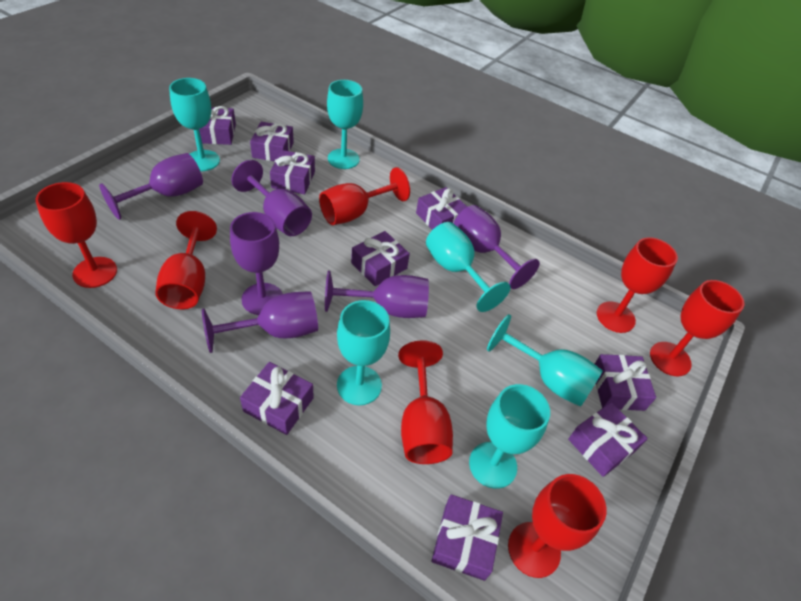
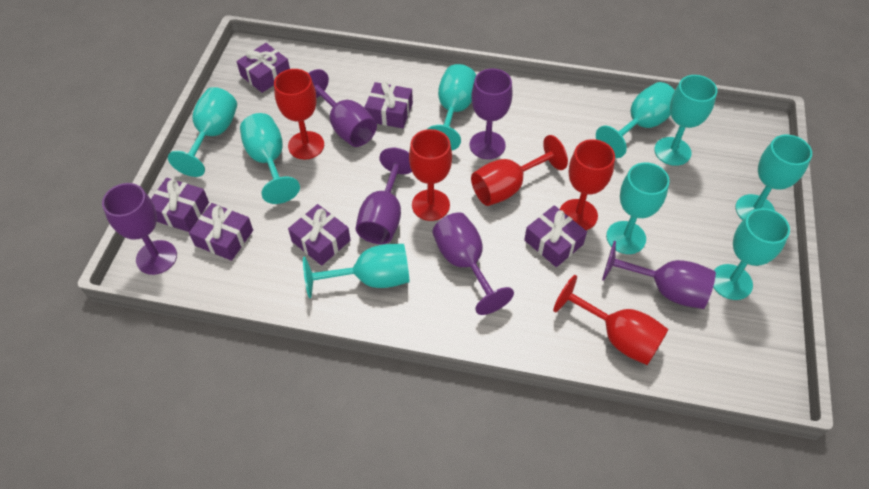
purple gift: 9 -> 6
red goblet: 7 -> 5
turquoise goblet: 6 -> 9

